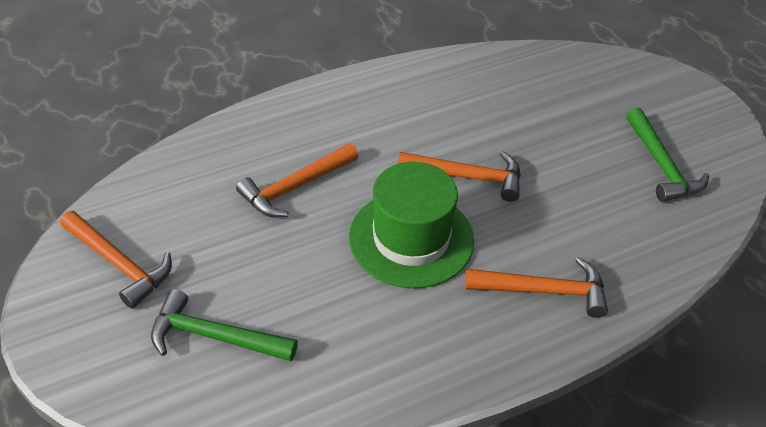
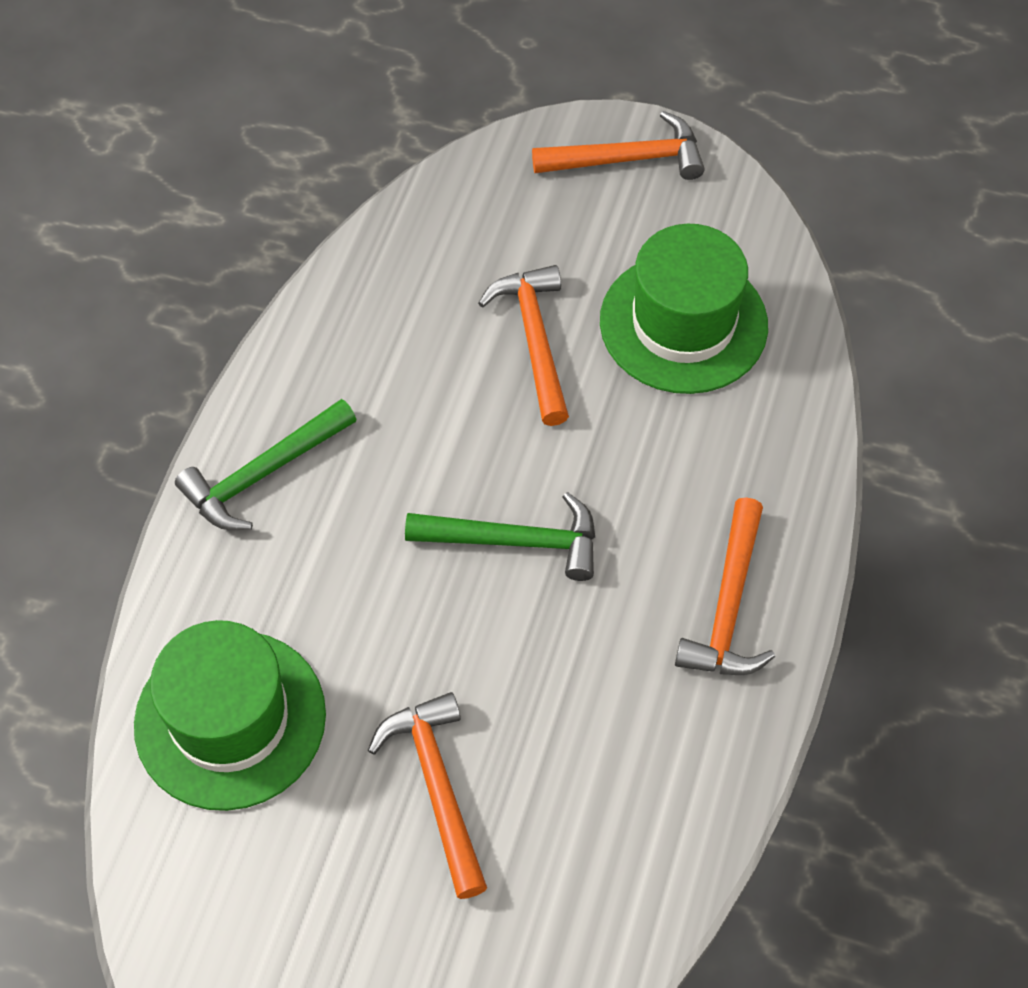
green hat: 1 -> 2

